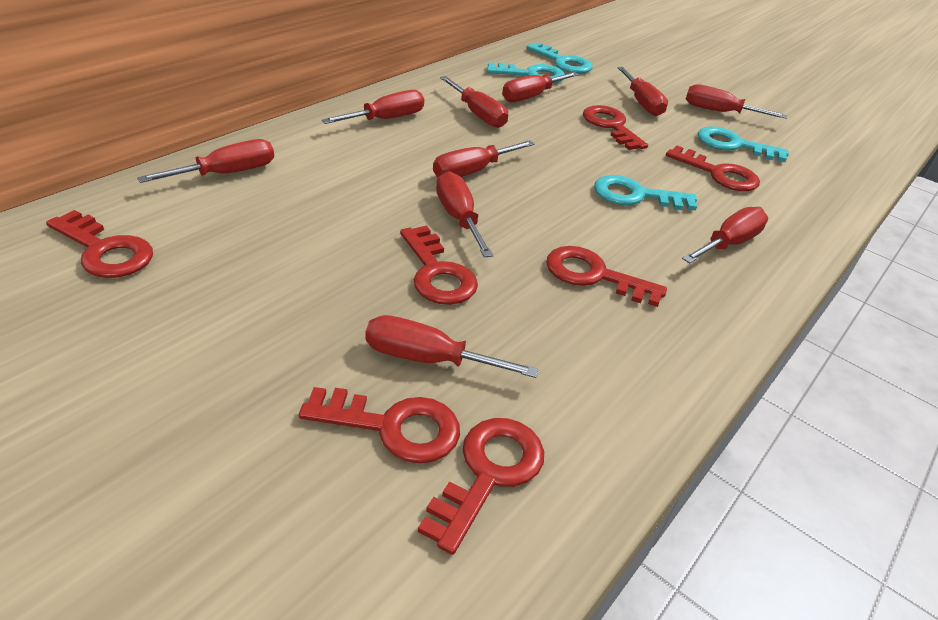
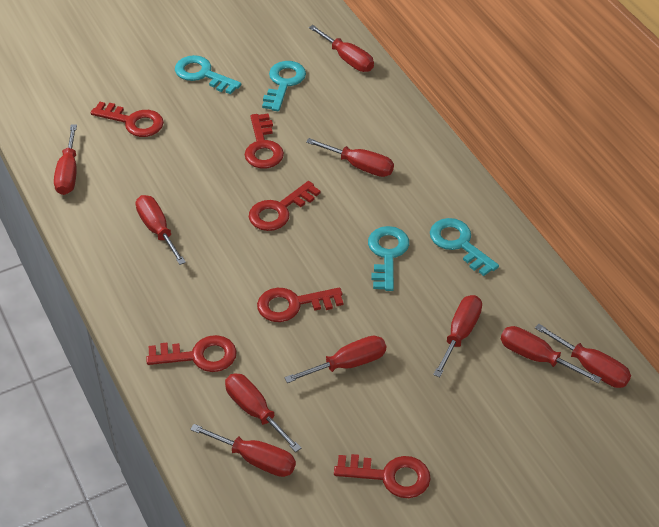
red key: 7 -> 6

